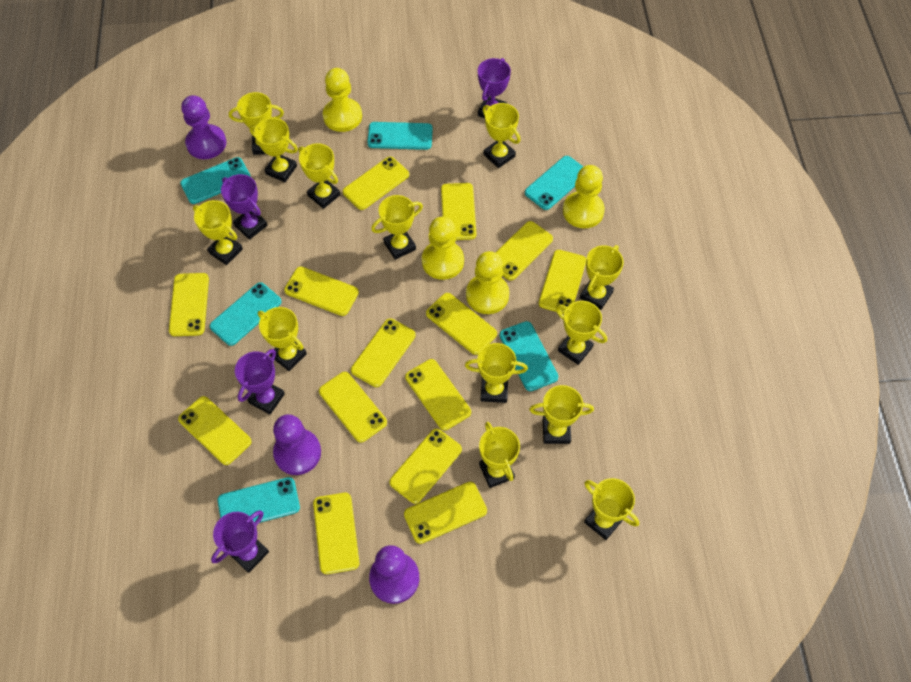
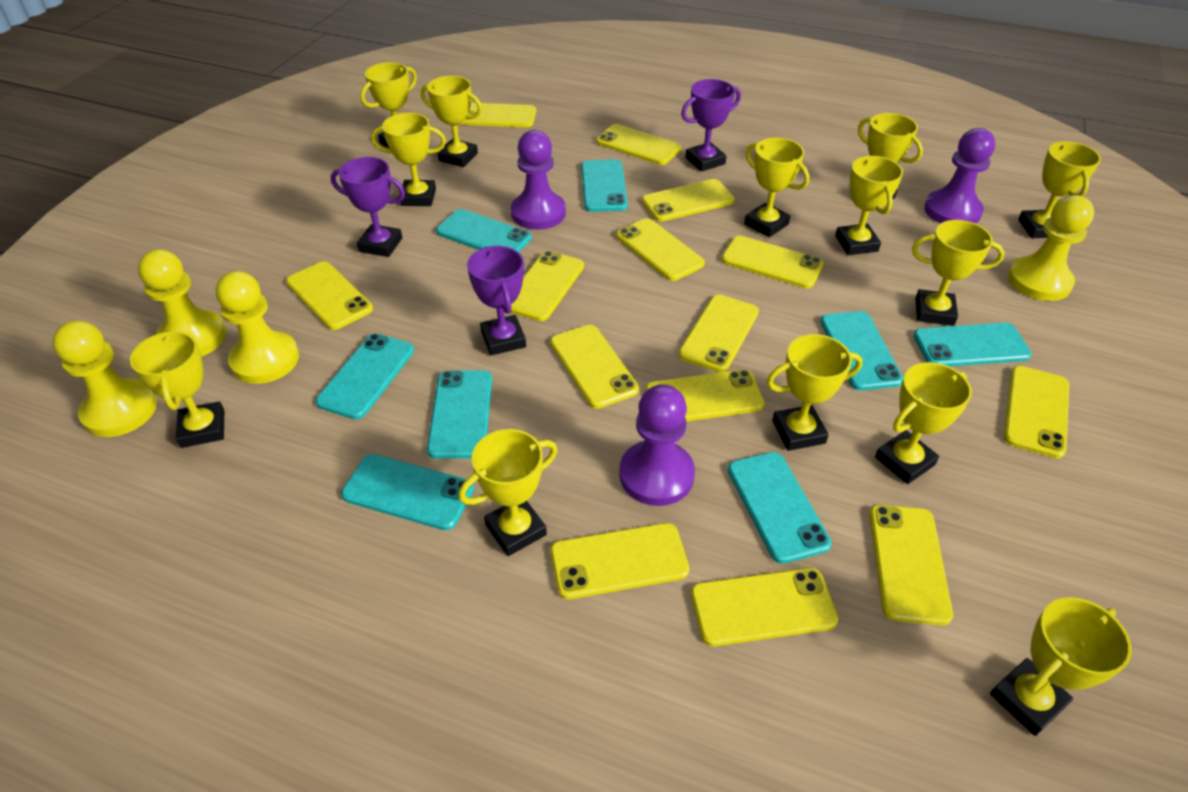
purple trophy: 4 -> 3
turquoise phone: 6 -> 8

